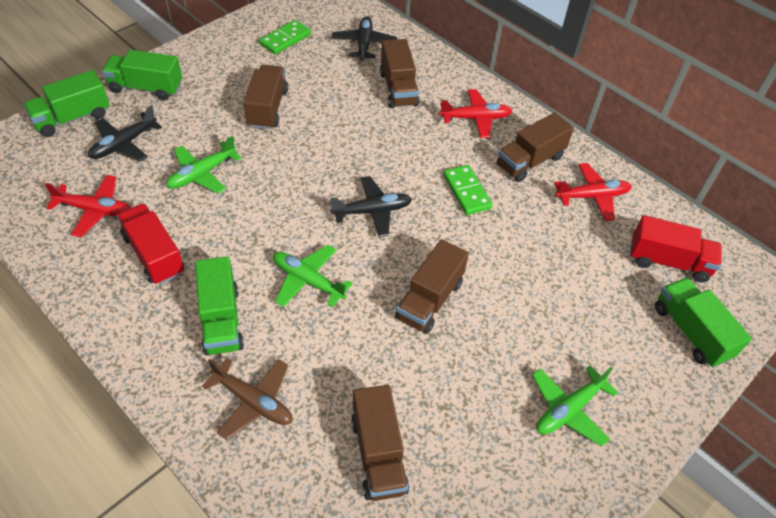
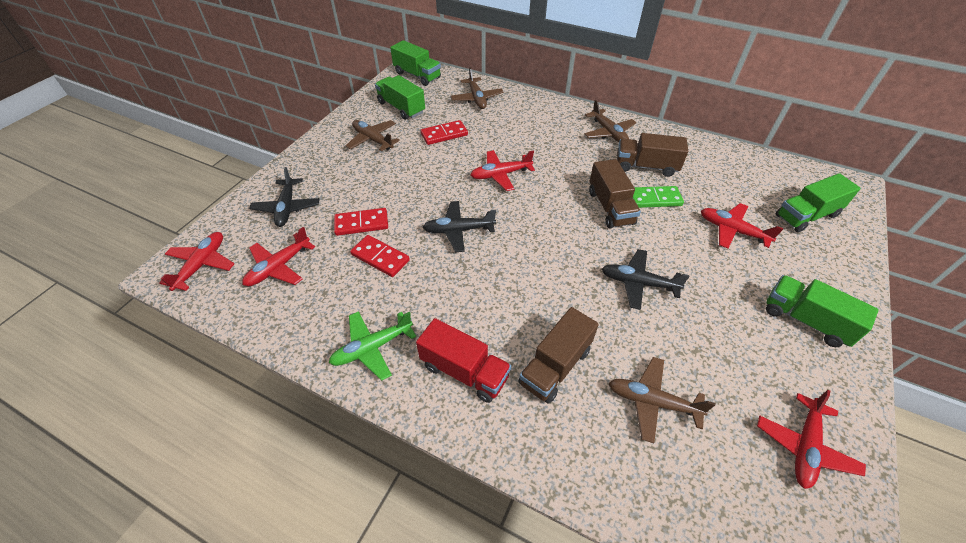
brown plane: 1 -> 4
brown truck: 5 -> 3
green domino: 2 -> 1
green plane: 3 -> 1
red domino: 0 -> 3
red plane: 3 -> 5
red truck: 2 -> 1

